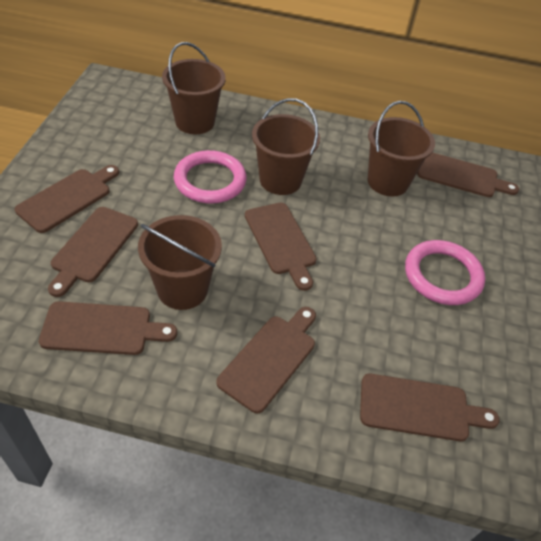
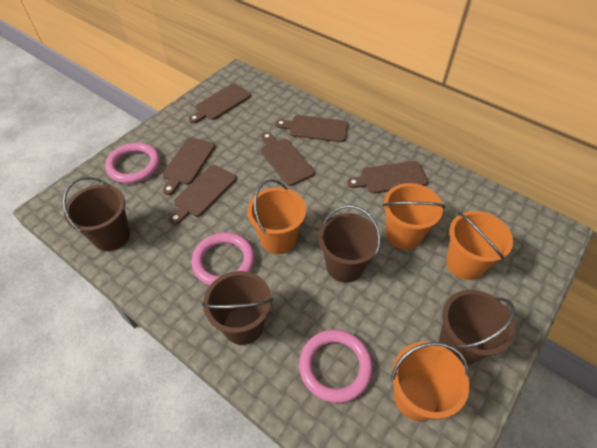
brown cutting board: 7 -> 6
orange bucket: 0 -> 4
pink ring: 2 -> 3

